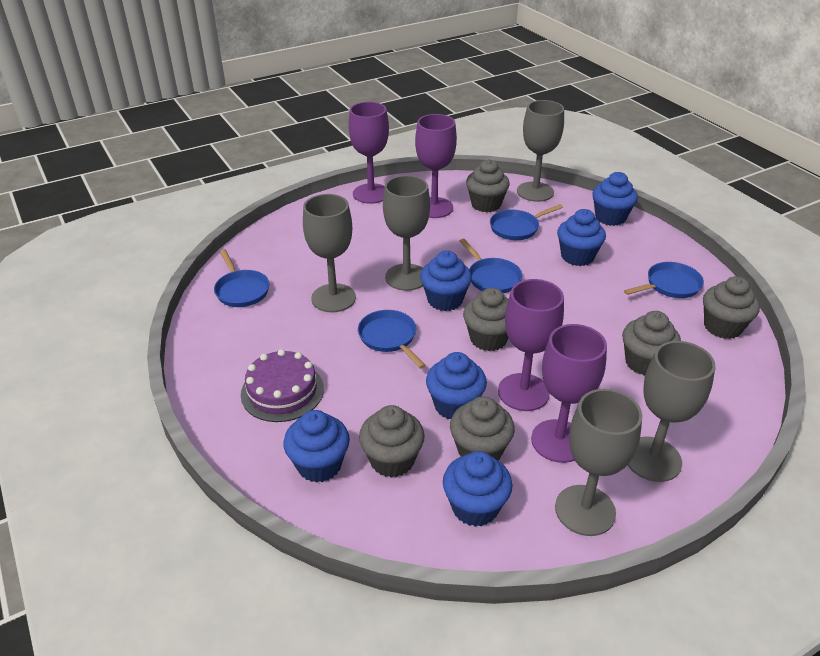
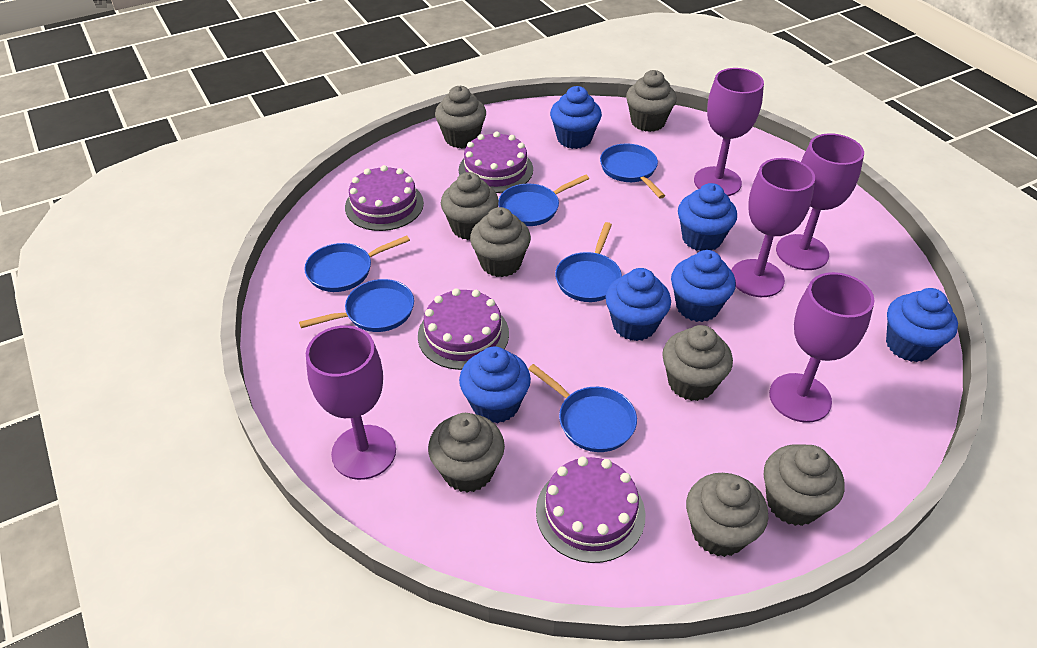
blue pan: 5 -> 6
grey cupcake: 6 -> 8
grey goblet: 5 -> 0
purple cake: 1 -> 4
purple goblet: 4 -> 5

